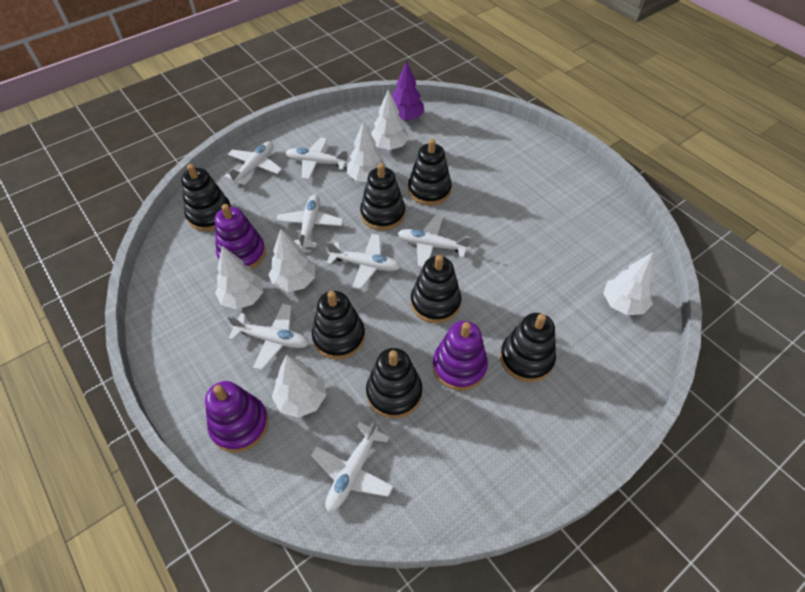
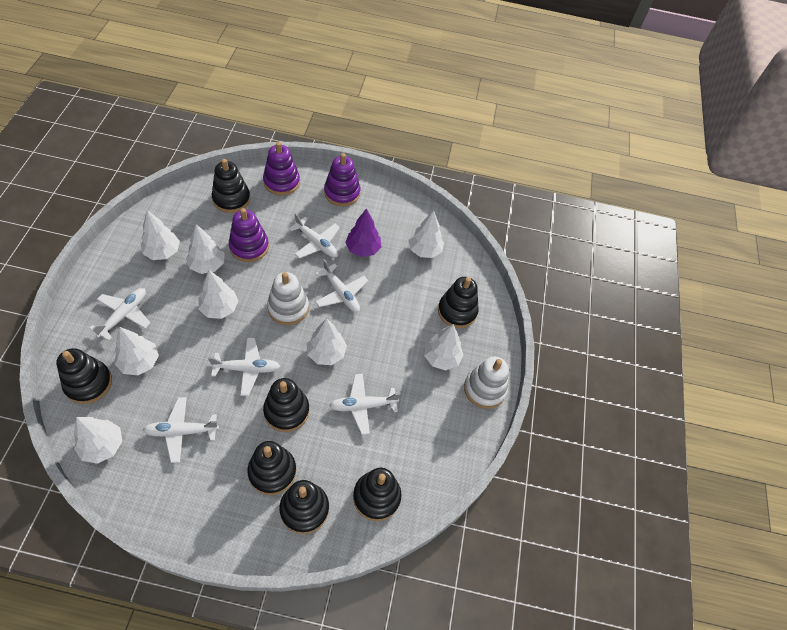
white plane: 7 -> 6
white stacking toy: 0 -> 2
white tree: 6 -> 8

